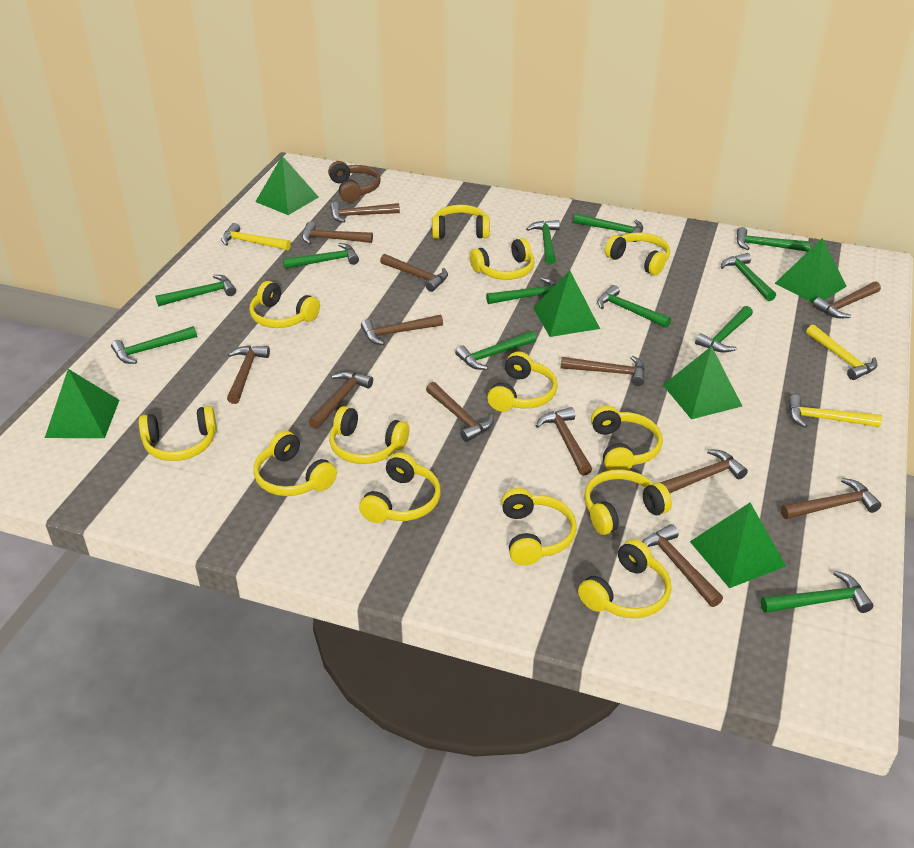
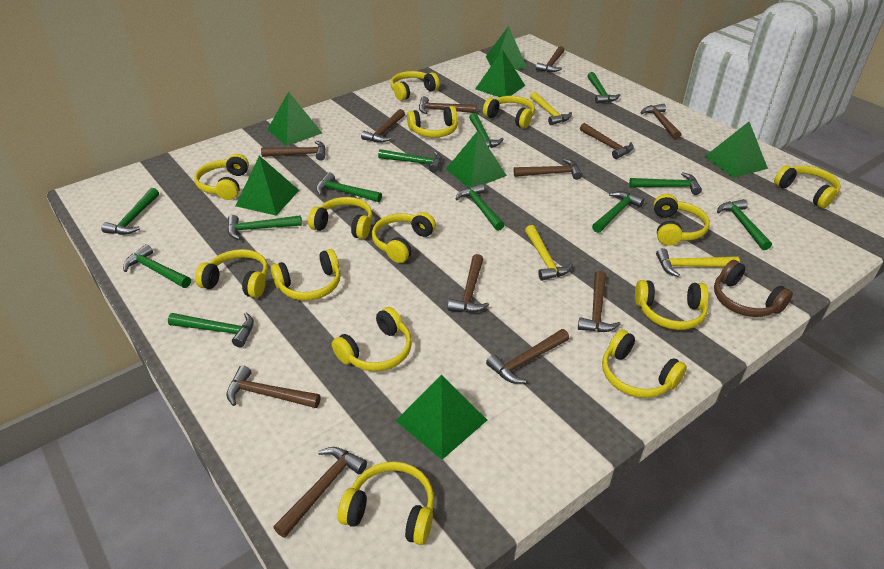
brown hammer: 13 -> 12
green pyramid: 6 -> 7
yellow headphones: 13 -> 14

